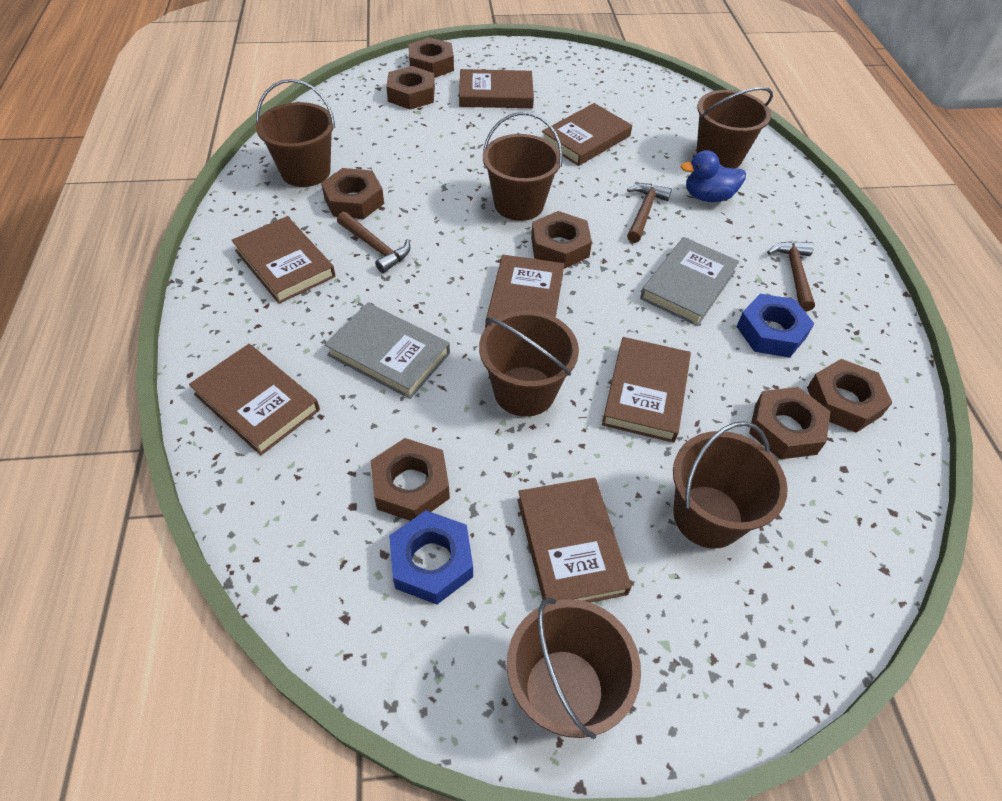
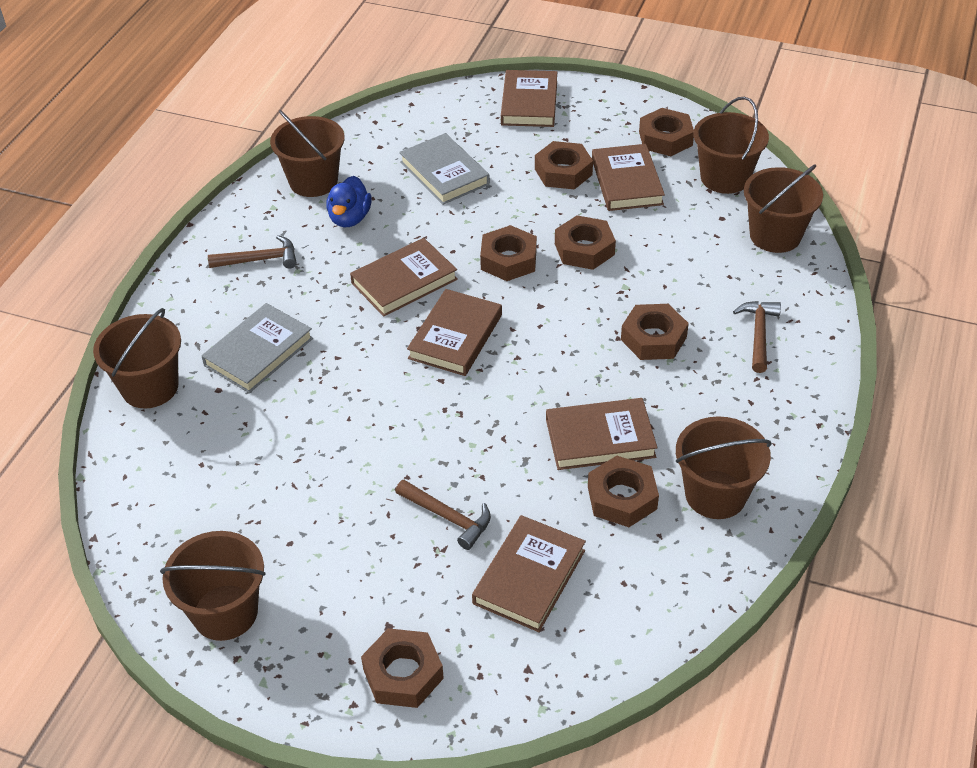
blue nut: 2 -> 0
brown book: 7 -> 6

